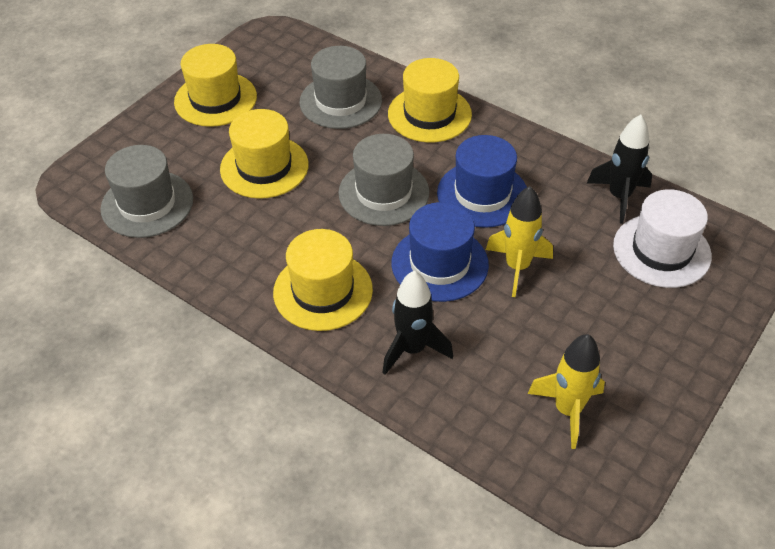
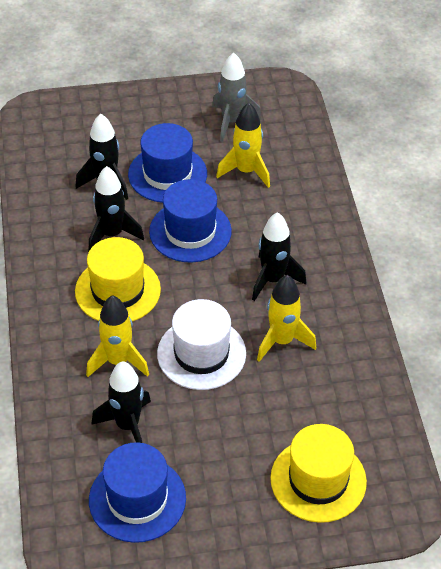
black rocket: 2 -> 4
blue hat: 2 -> 3
grey hat: 3 -> 0
grey rocket: 0 -> 1
yellow hat: 4 -> 2
yellow rocket: 2 -> 3

